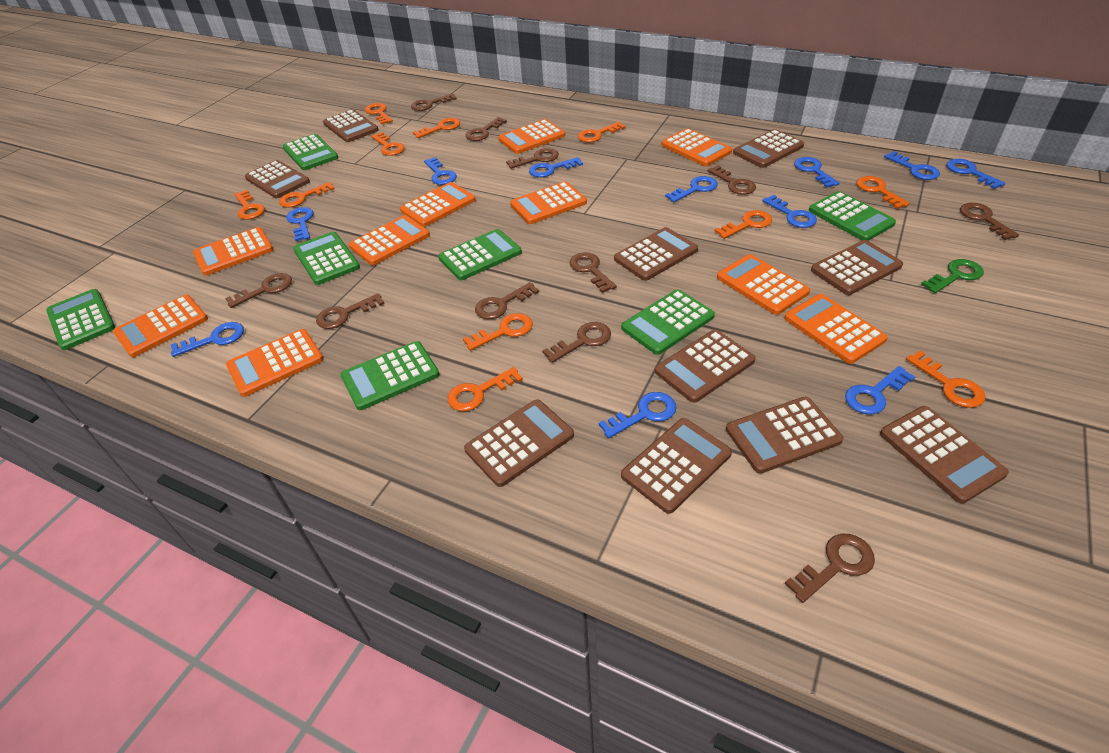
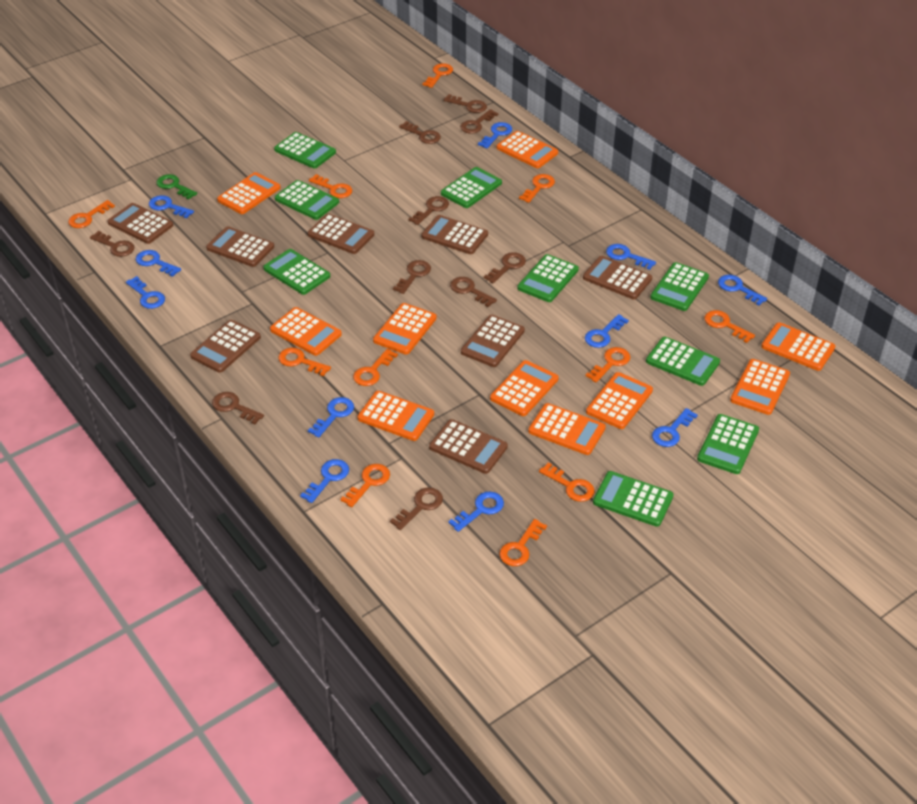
brown calculator: 10 -> 8
brown key: 11 -> 10
green calculator: 7 -> 9

